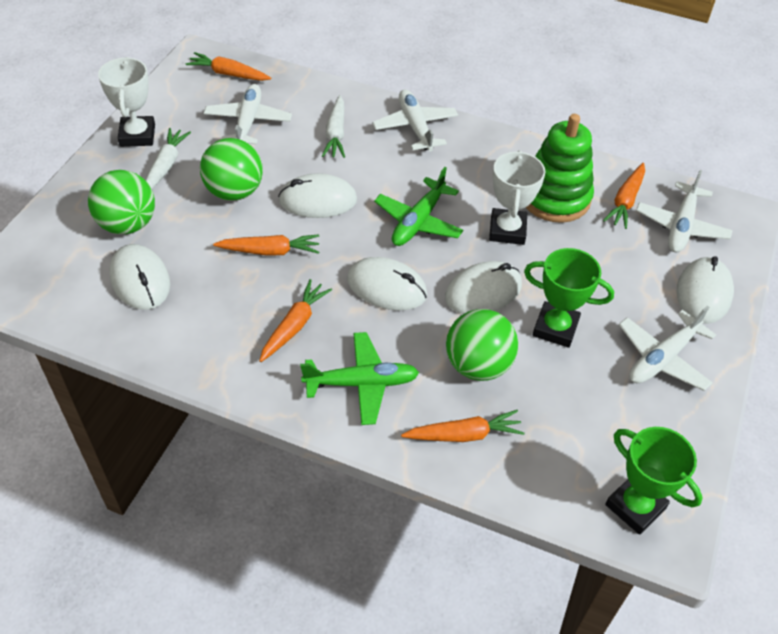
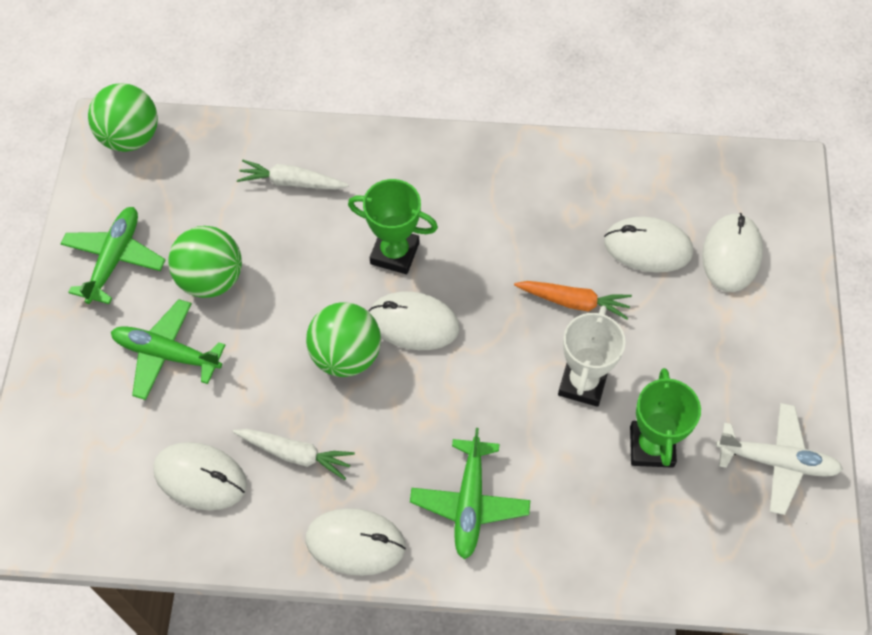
green plane: 2 -> 3
green stacking toy: 1 -> 0
orange carrot: 5 -> 1
white plane: 4 -> 1
white trophy: 2 -> 1

